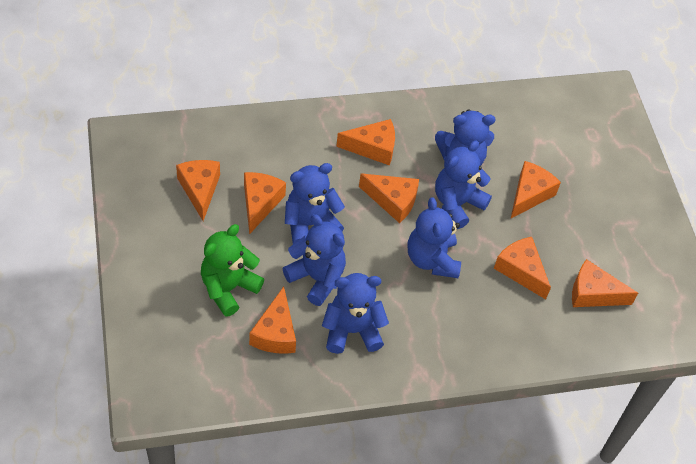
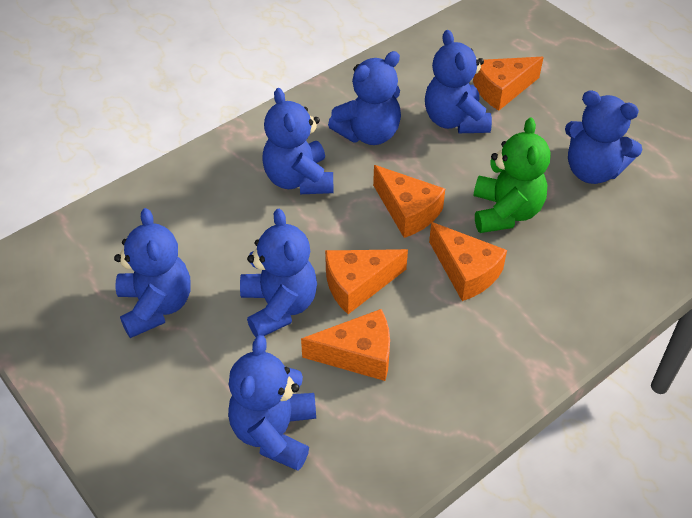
blue teddy bear: 6 -> 7
orange cheese: 8 -> 5

